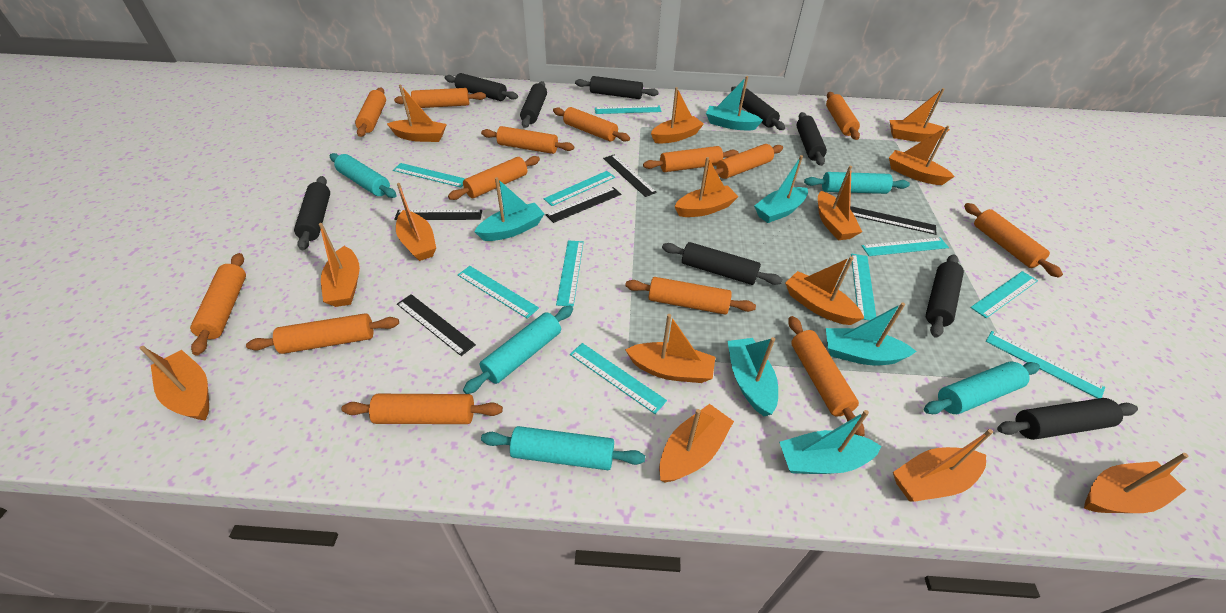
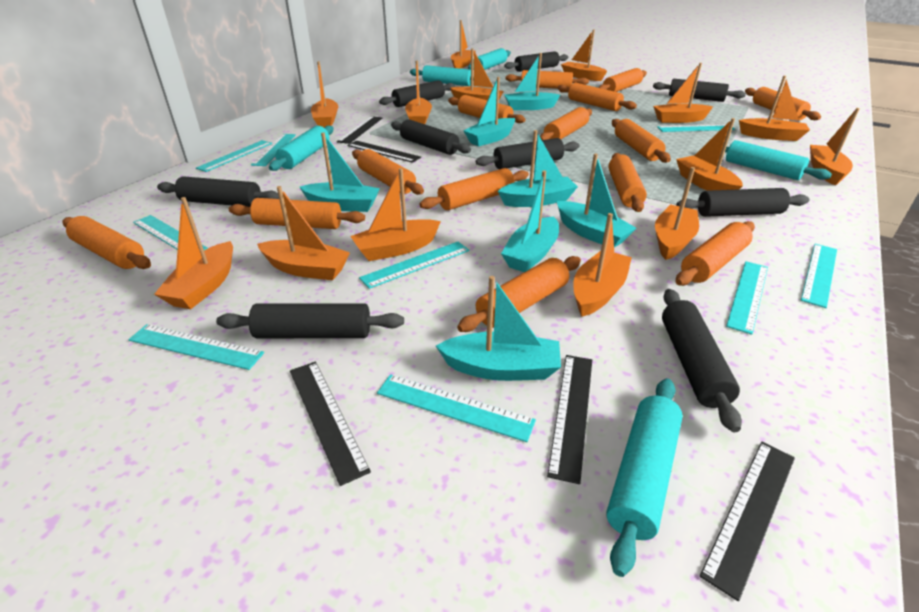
turquoise boat: 6 -> 7
turquoise ruler: 10 -> 9

